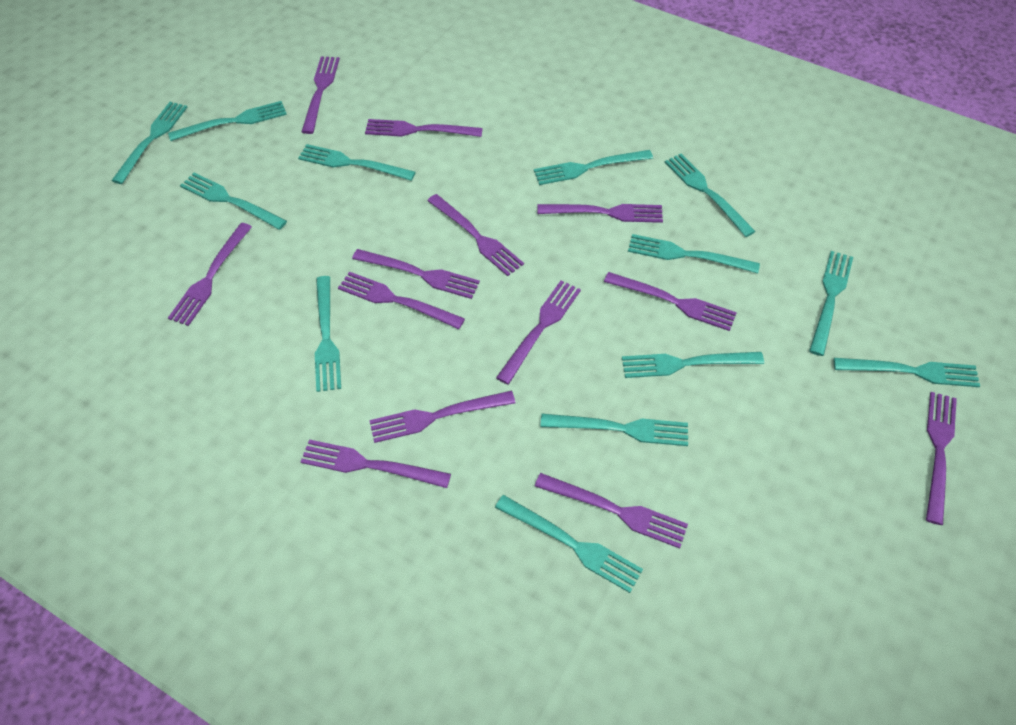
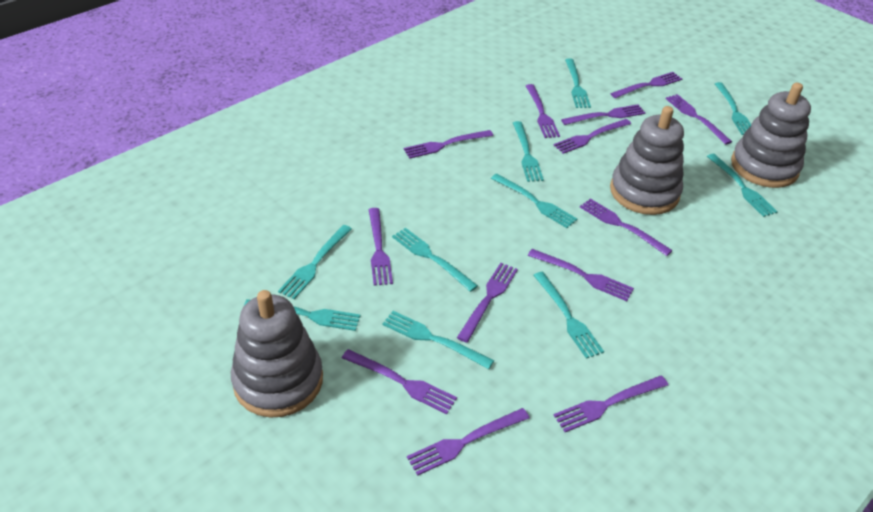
grey stacking toy: 0 -> 3
turquoise fork: 13 -> 10

